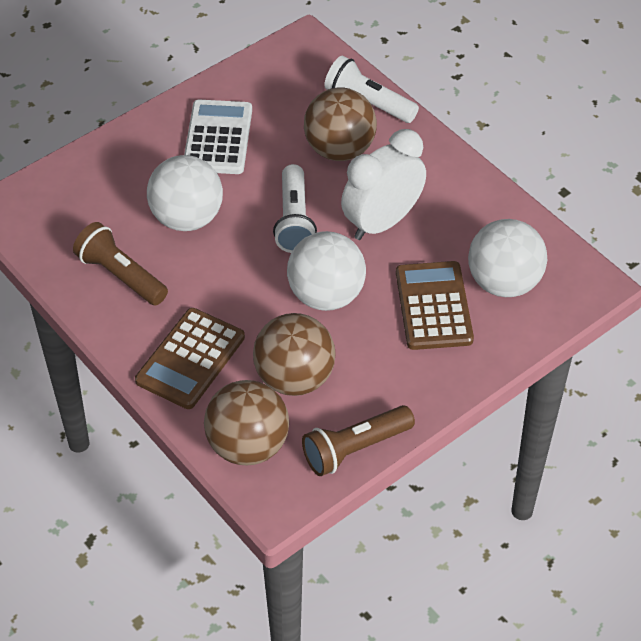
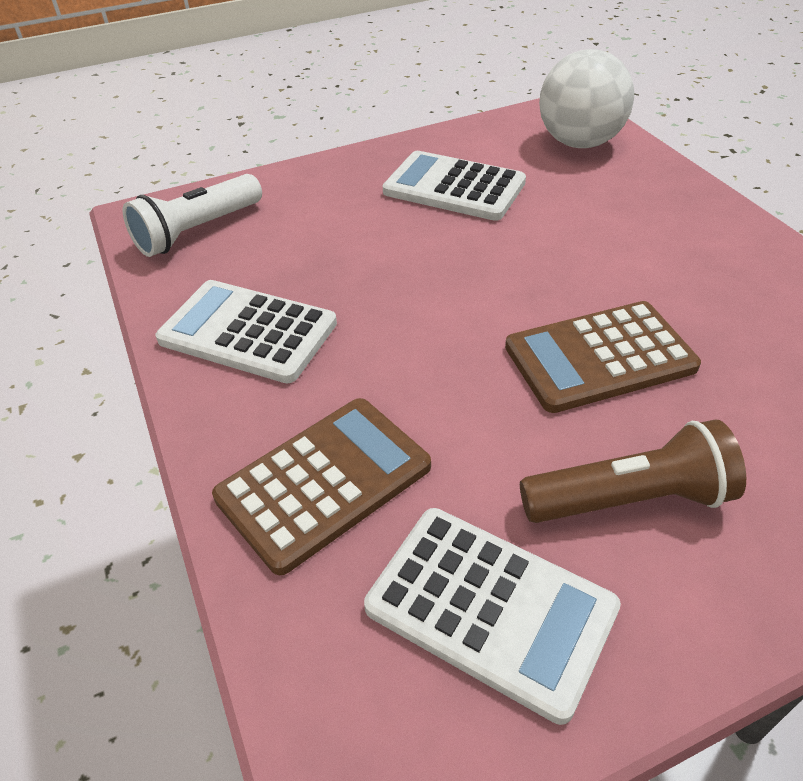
brown ball: 3 -> 0
brown flashlight: 2 -> 1
white ball: 3 -> 1
white calculator: 1 -> 3
white clock: 1 -> 0
white flashlight: 2 -> 1

